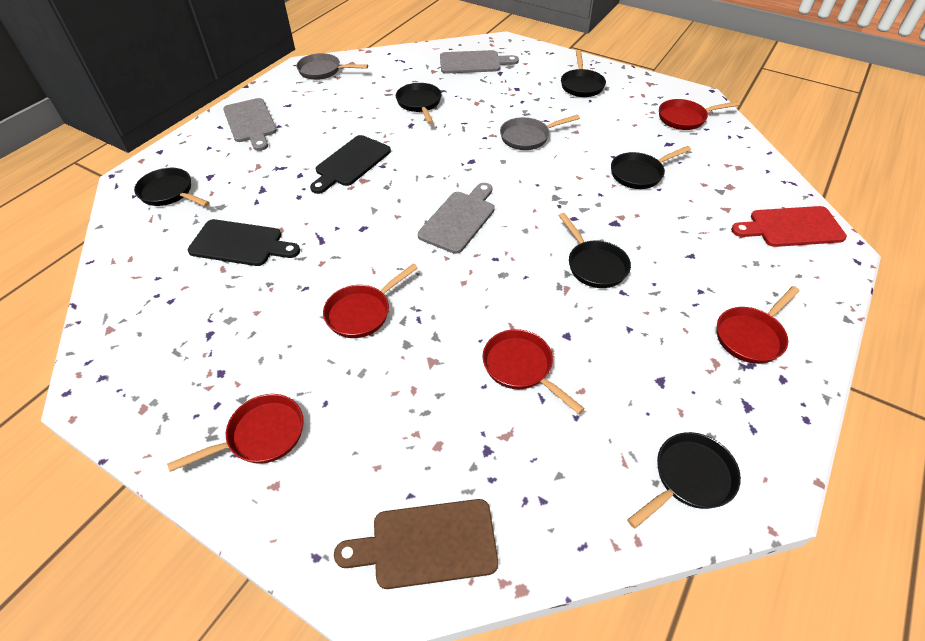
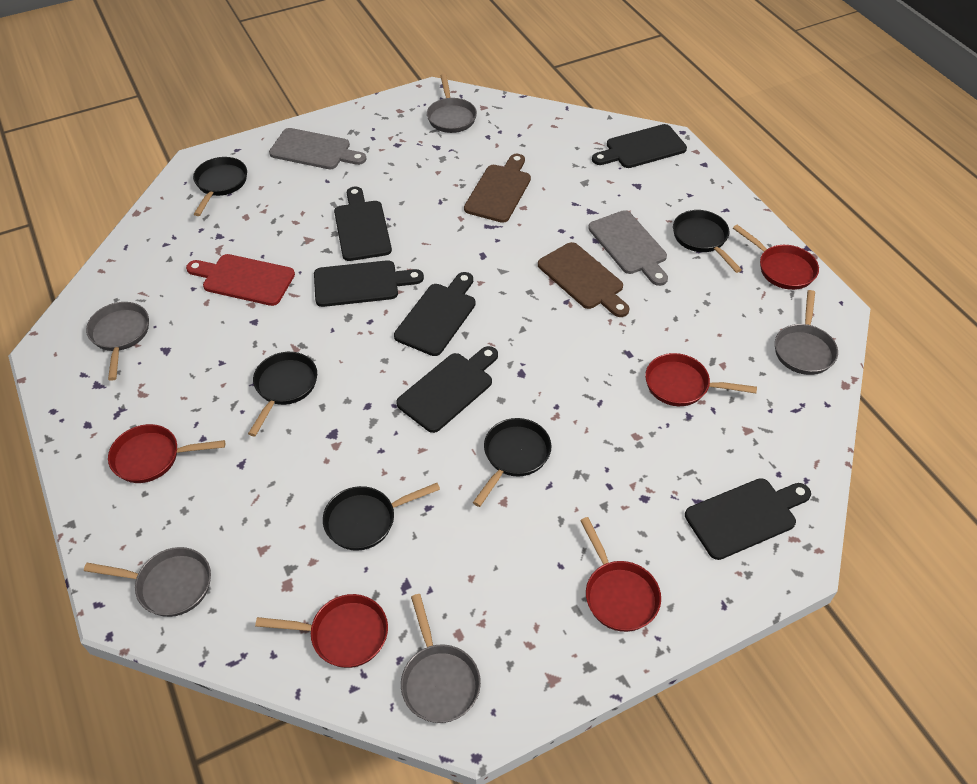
black cutting board: 2 -> 6
black pan: 6 -> 5
brown cutting board: 1 -> 2
grey cutting board: 3 -> 2
grey pan: 2 -> 5

